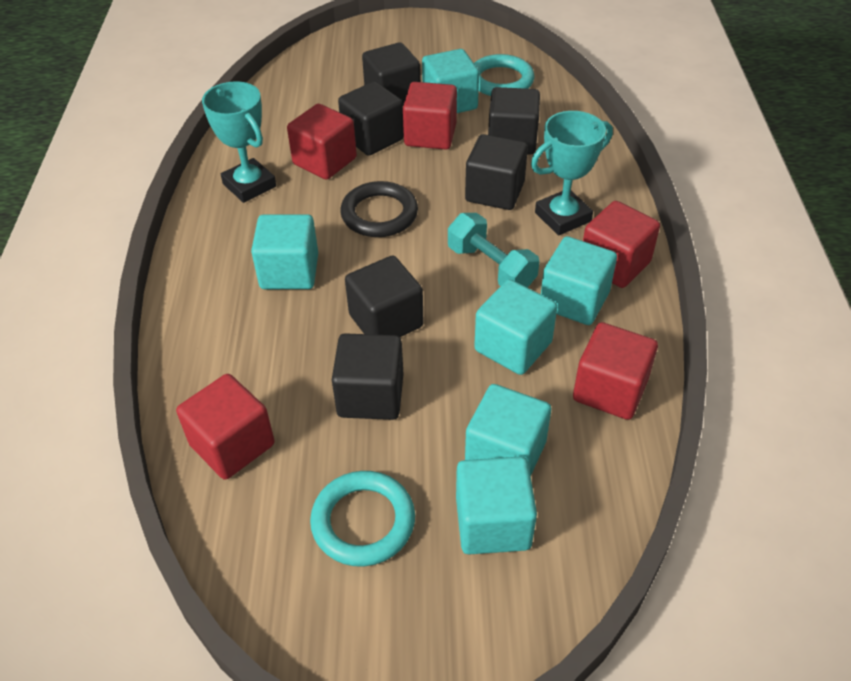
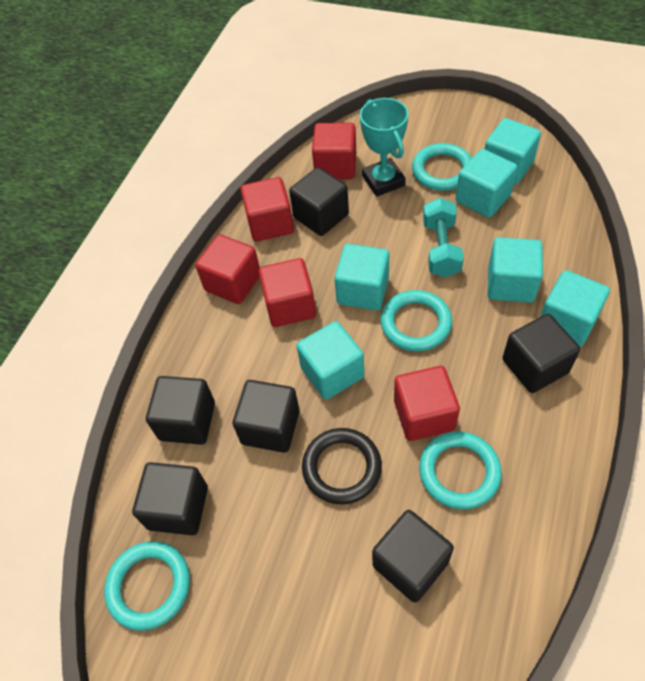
turquoise ring: 2 -> 4
turquoise trophy: 2 -> 1

